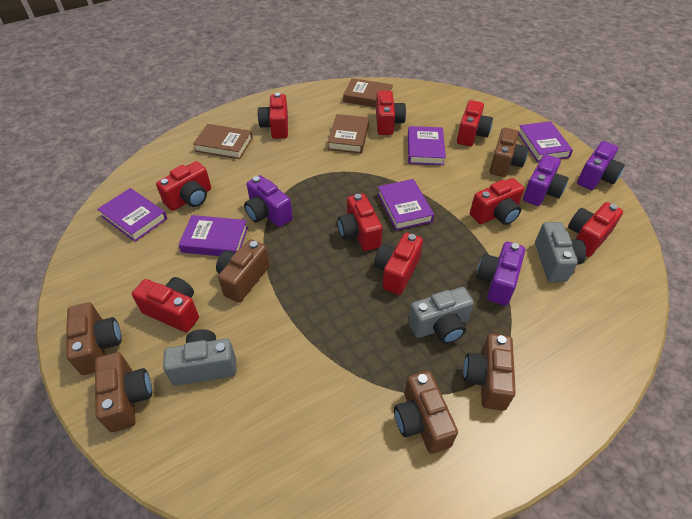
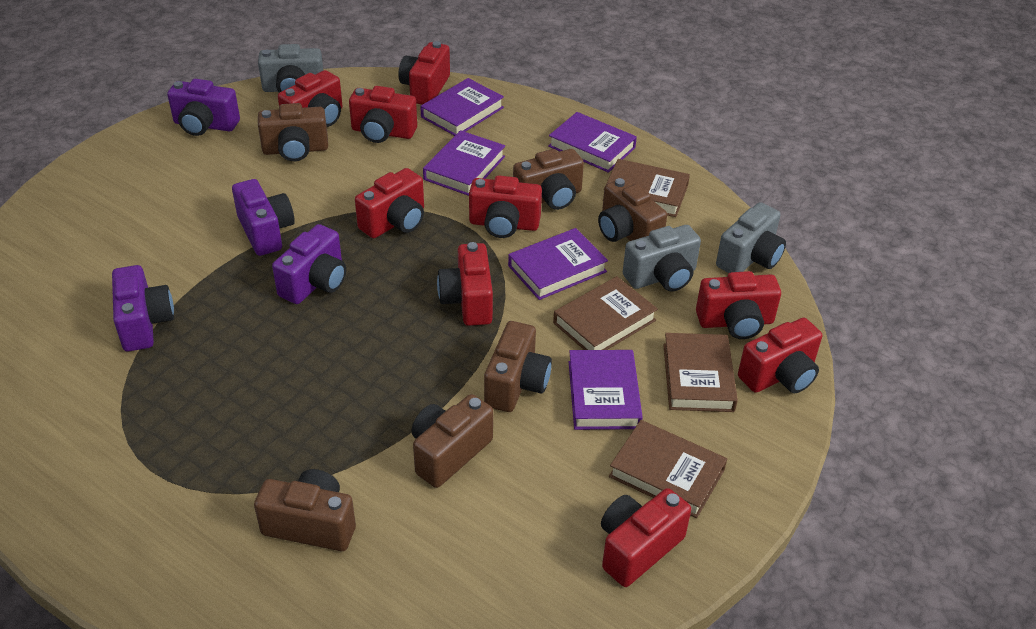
brown book: 3 -> 4

